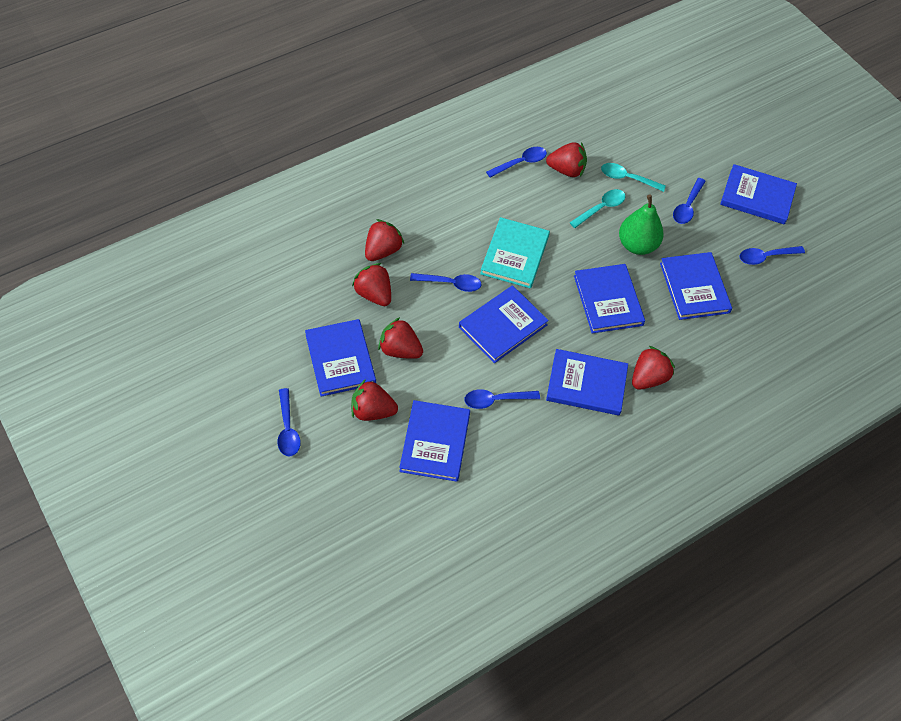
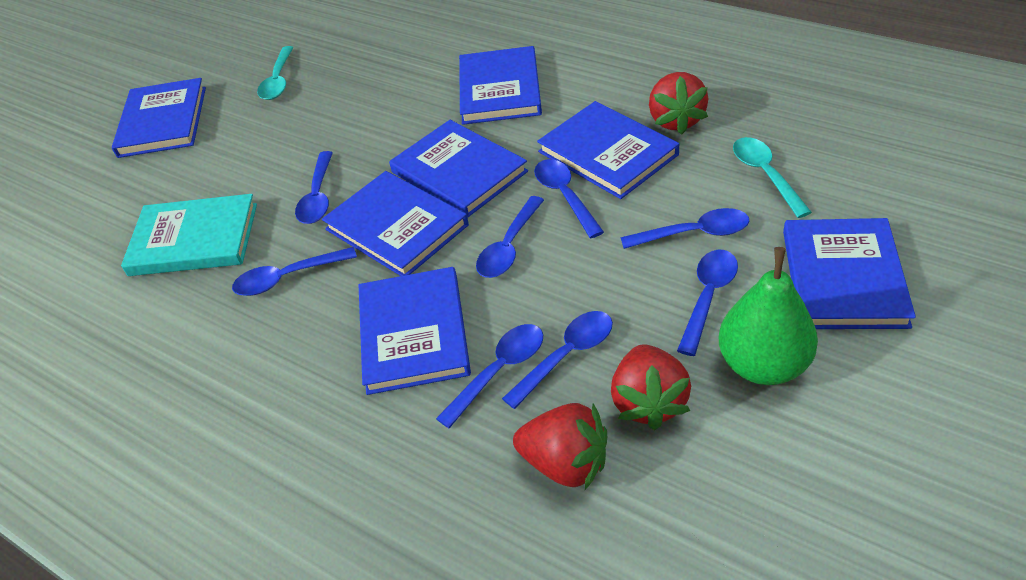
blue spoon: 6 -> 8
red strawberry: 6 -> 3

